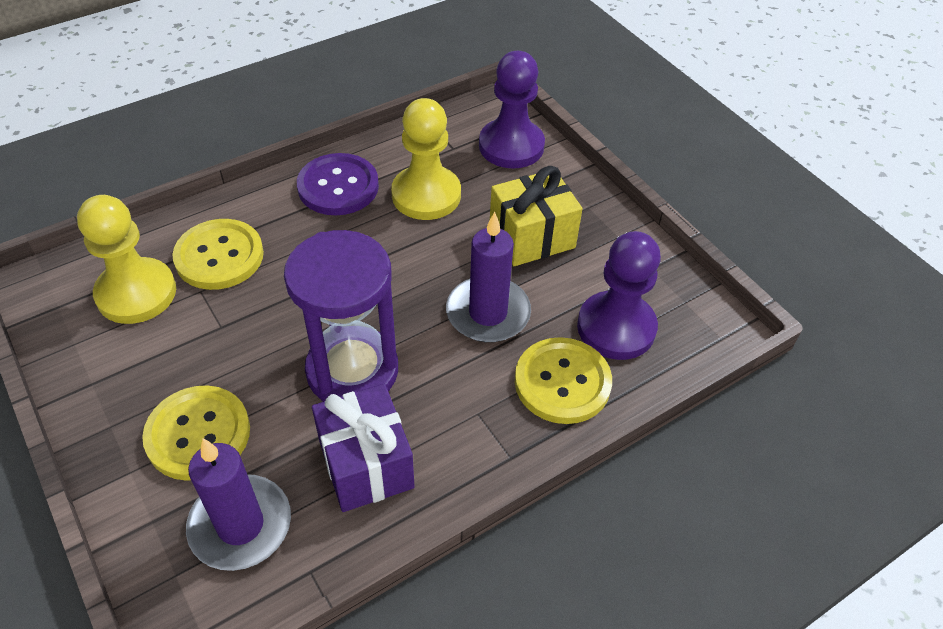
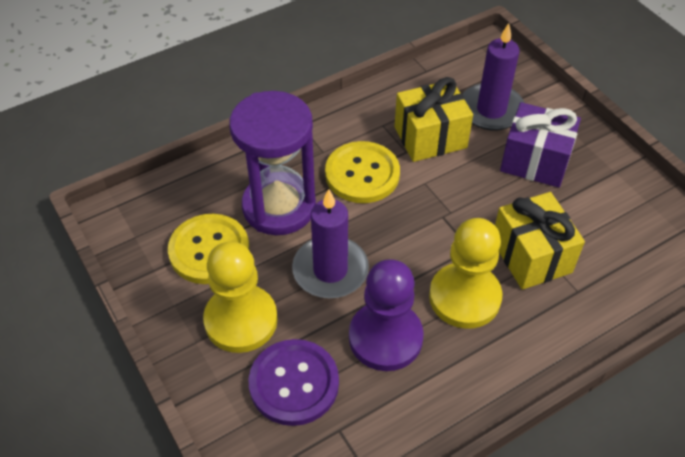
purple pawn: 2 -> 1
yellow button: 3 -> 2
yellow gift: 1 -> 2

